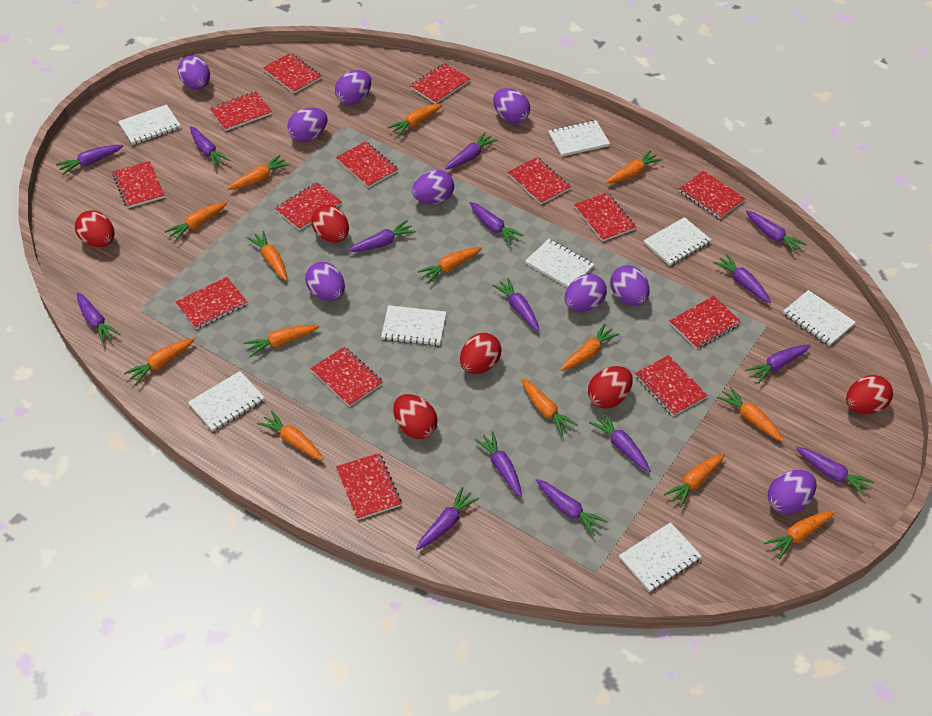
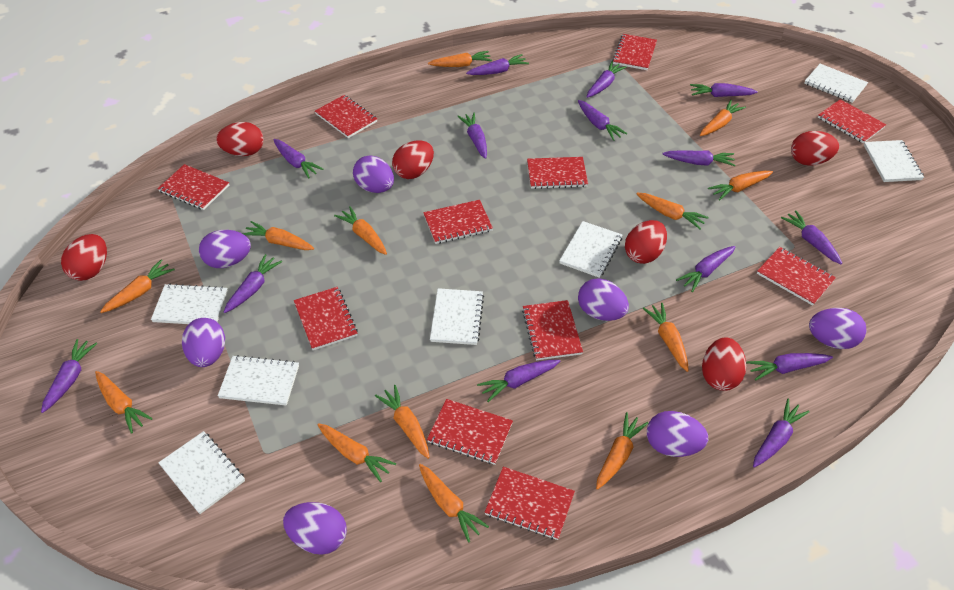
orange carrot: 14 -> 13
purple carrot: 15 -> 14
purple egg: 9 -> 7
red notebook: 14 -> 11
white notebook: 8 -> 7

